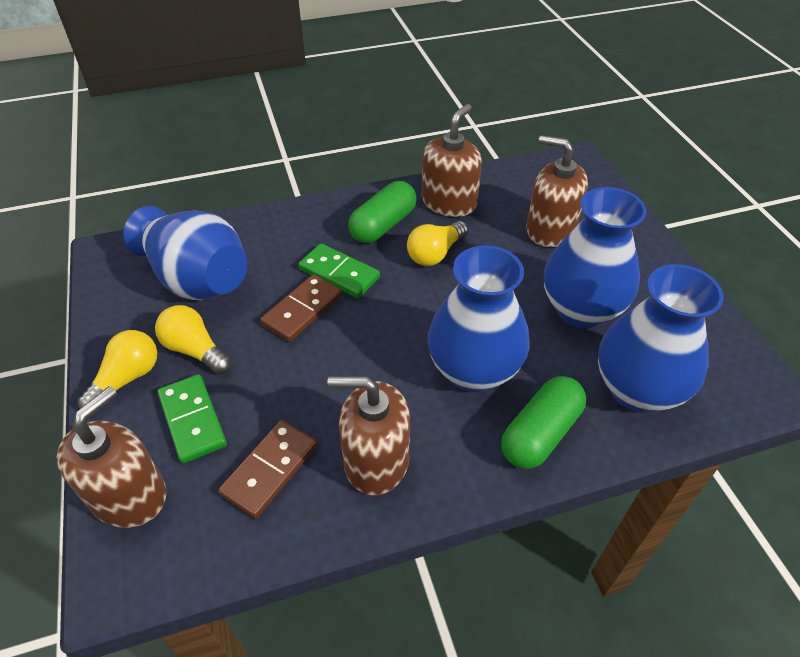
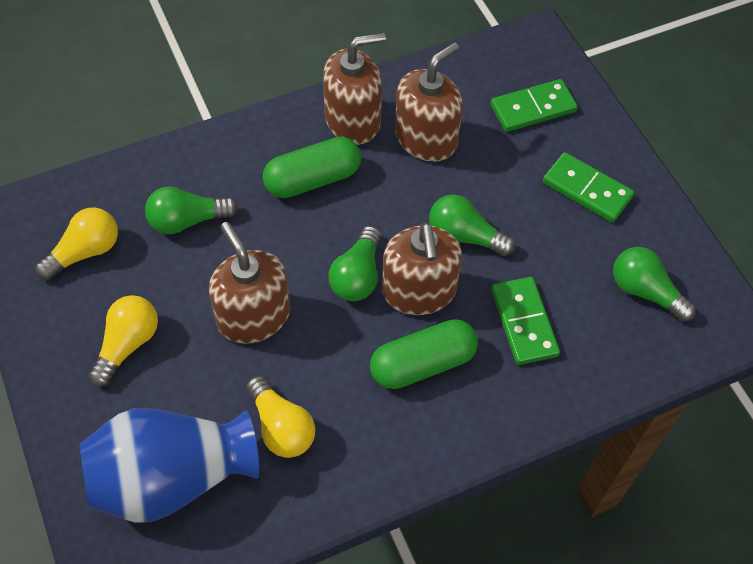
blue vase: 4 -> 1
brown domino: 2 -> 0
green domino: 2 -> 3
green light bulb: 0 -> 4

